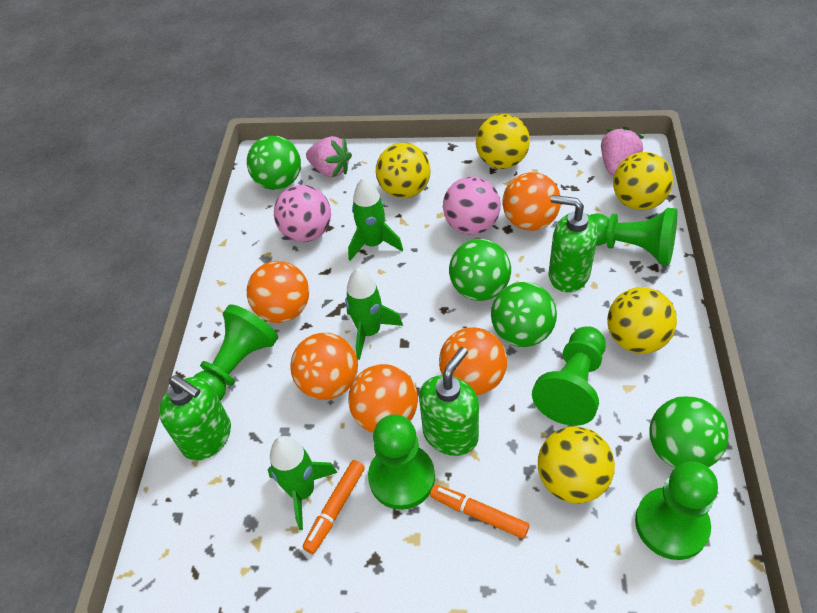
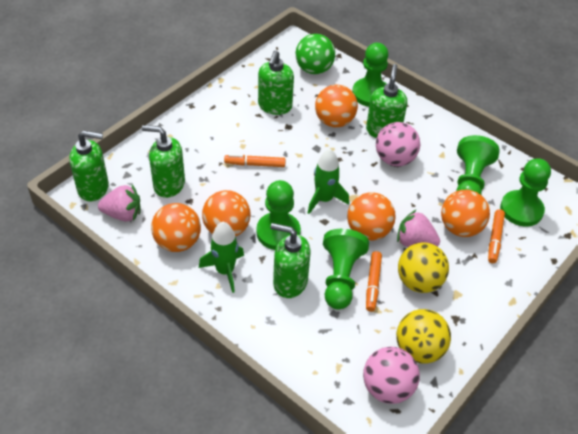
green ball: 4 -> 1
green rocket: 3 -> 2
green soap dispenser: 3 -> 5
orange marker: 2 -> 3
yellow ball: 5 -> 2

